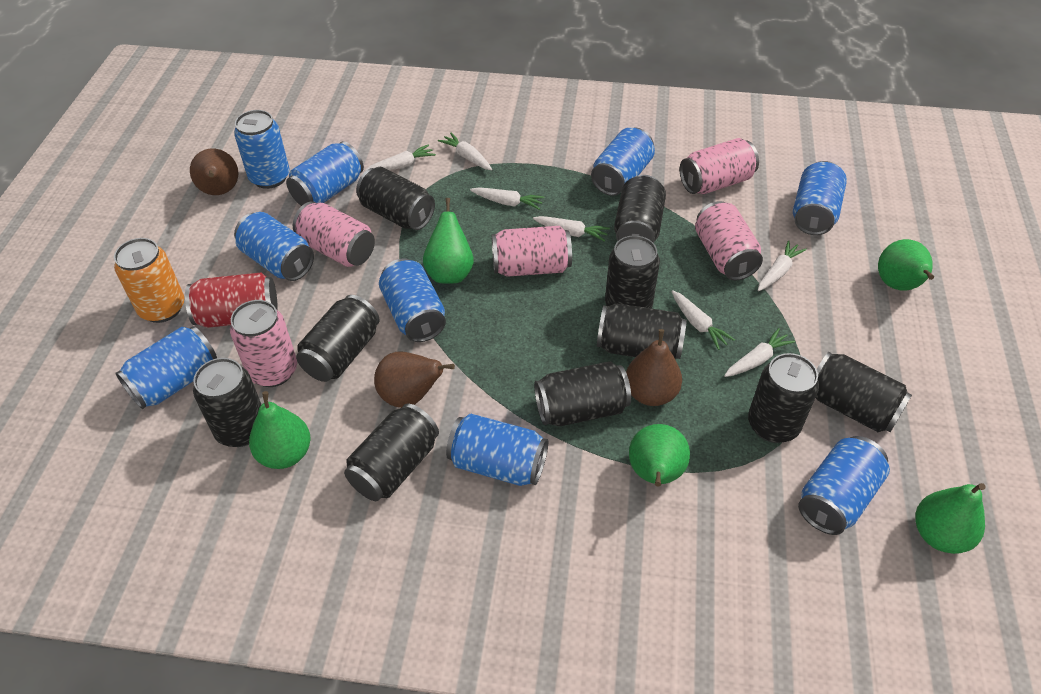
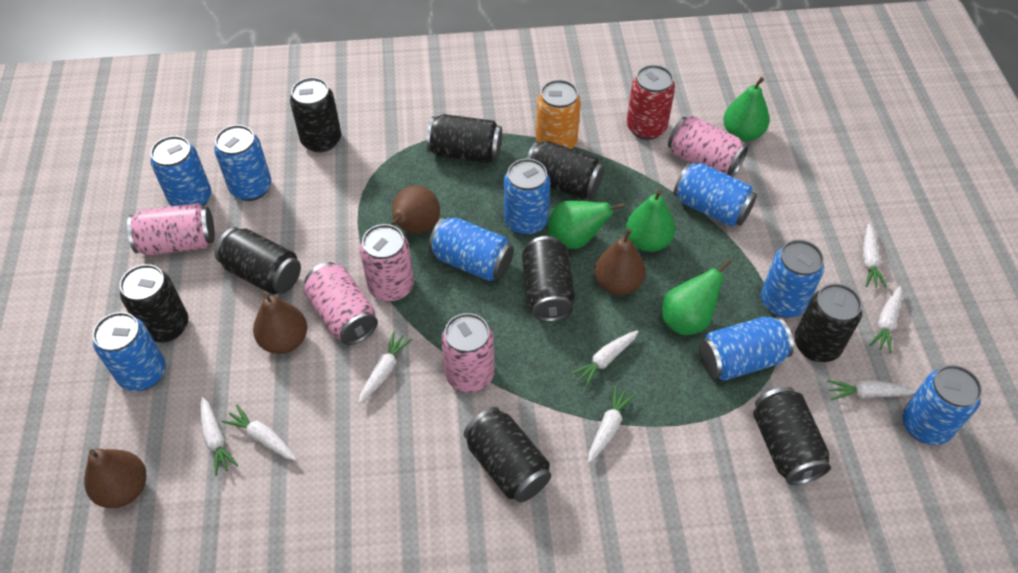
black can: 10 -> 9
brown pear: 3 -> 4
green pear: 5 -> 4
white carrot: 7 -> 8

